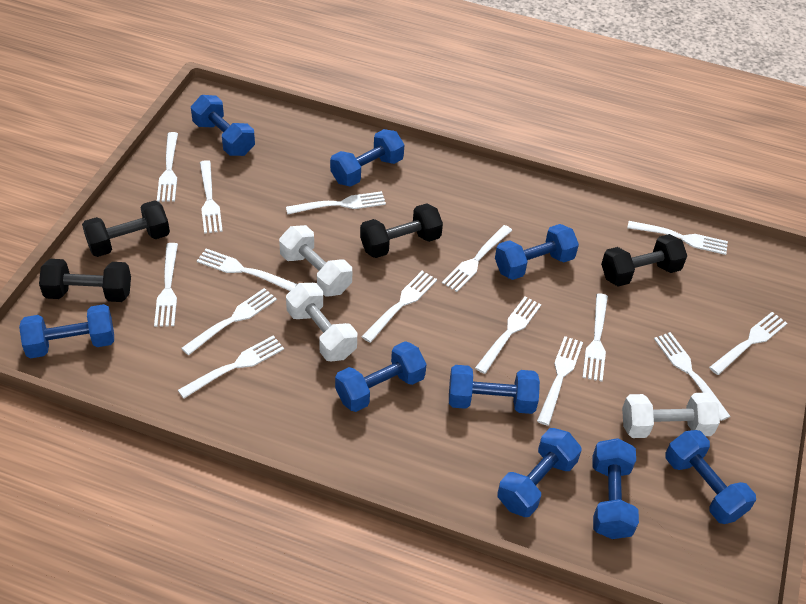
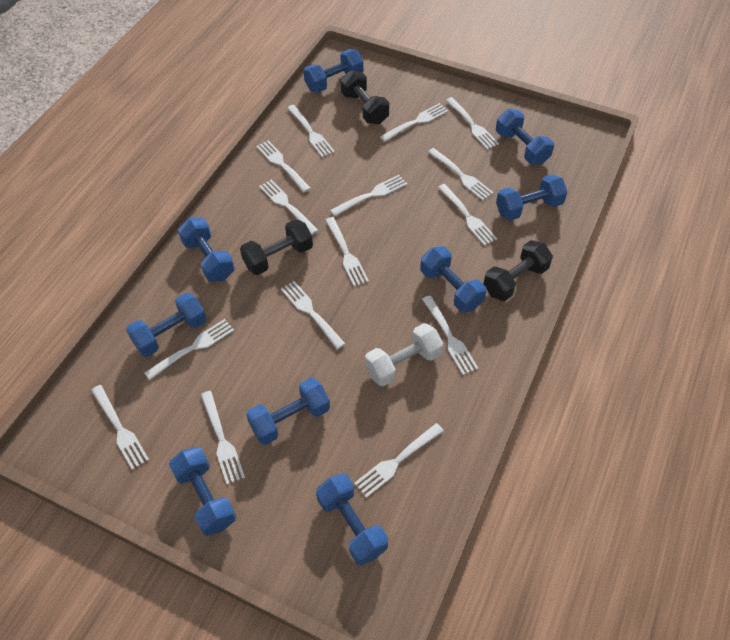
black dumbbell: 4 -> 3
white dumbbell: 3 -> 1

